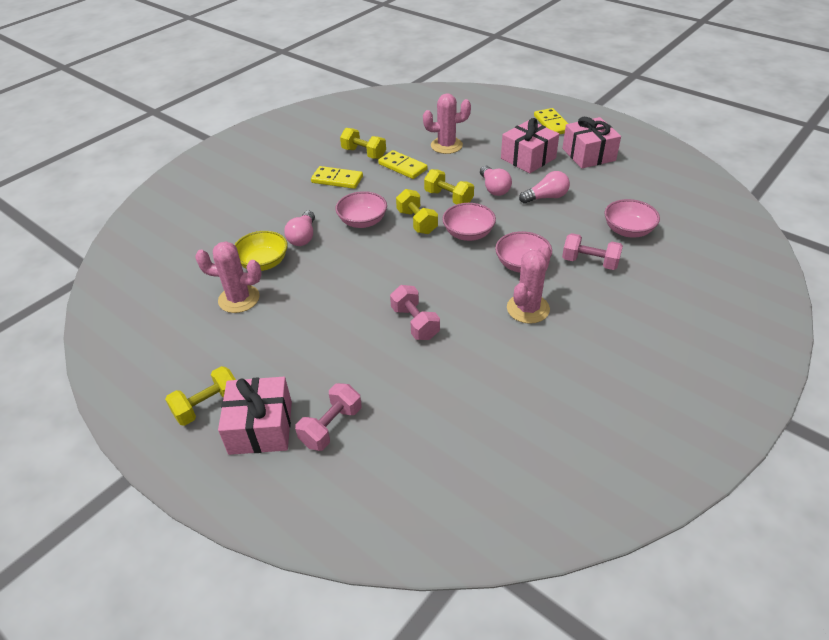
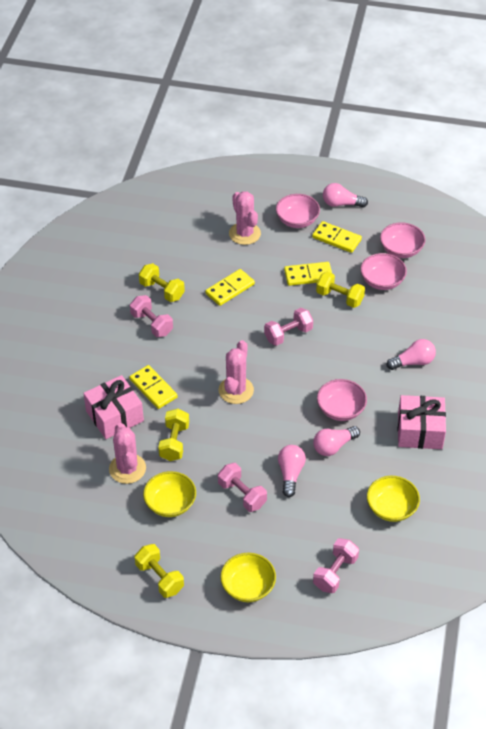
pink dumbbell: 3 -> 4
pink gift: 3 -> 2
pink light bulb: 3 -> 4
yellow bowl: 1 -> 3
yellow domino: 3 -> 4

